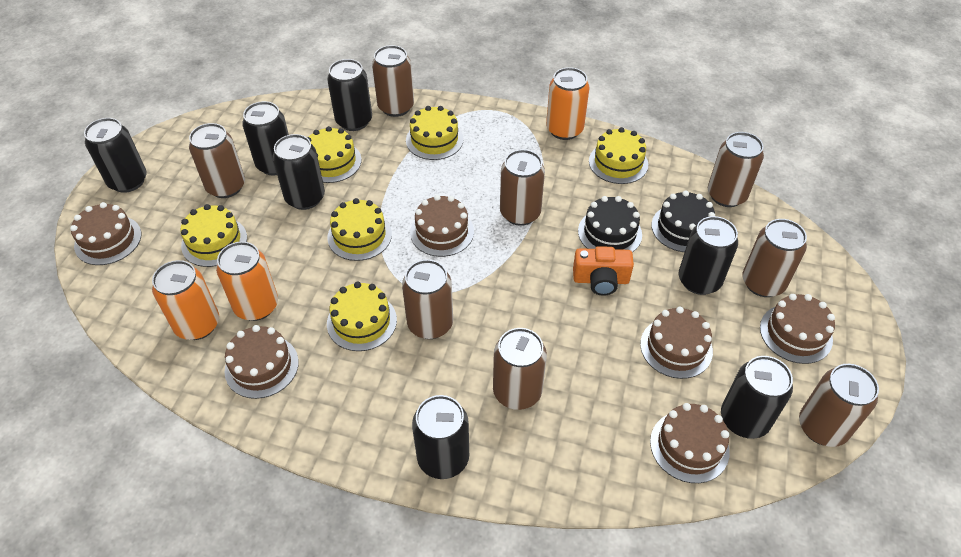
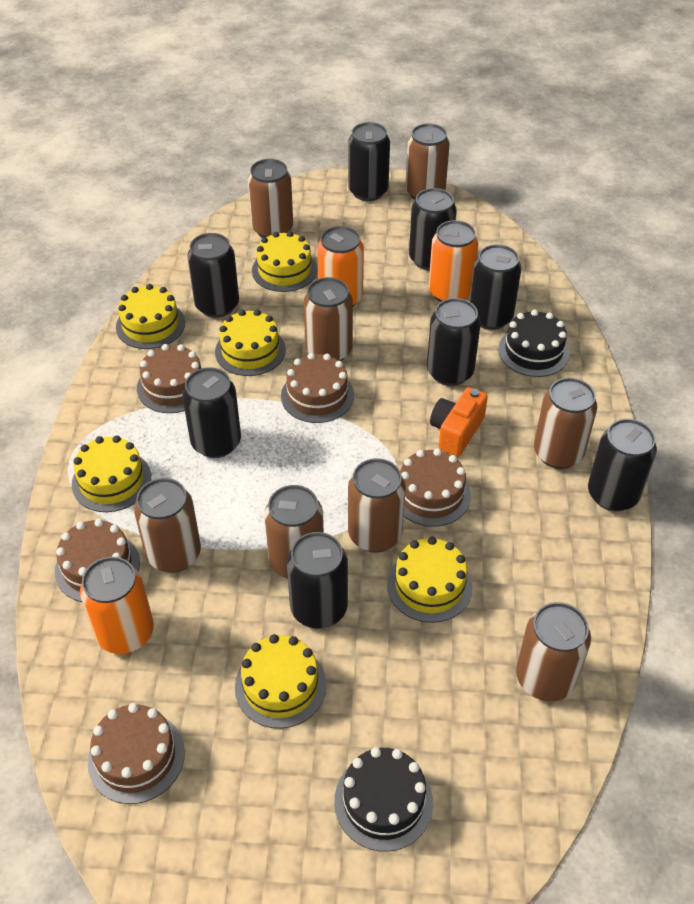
black can: 7 -> 8
brown cake: 6 -> 5

